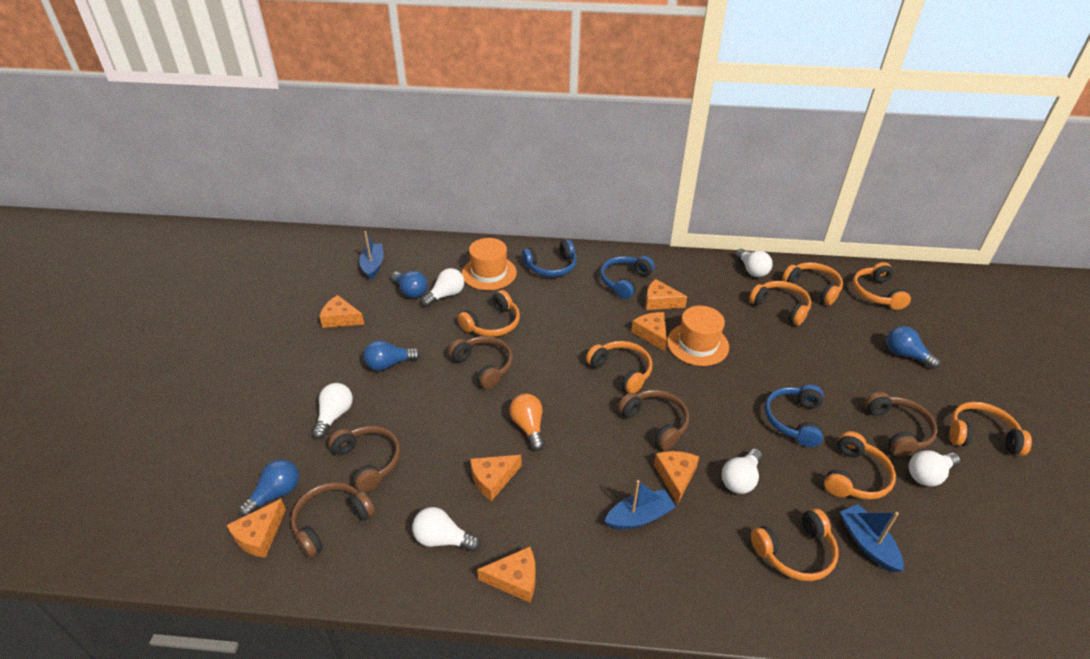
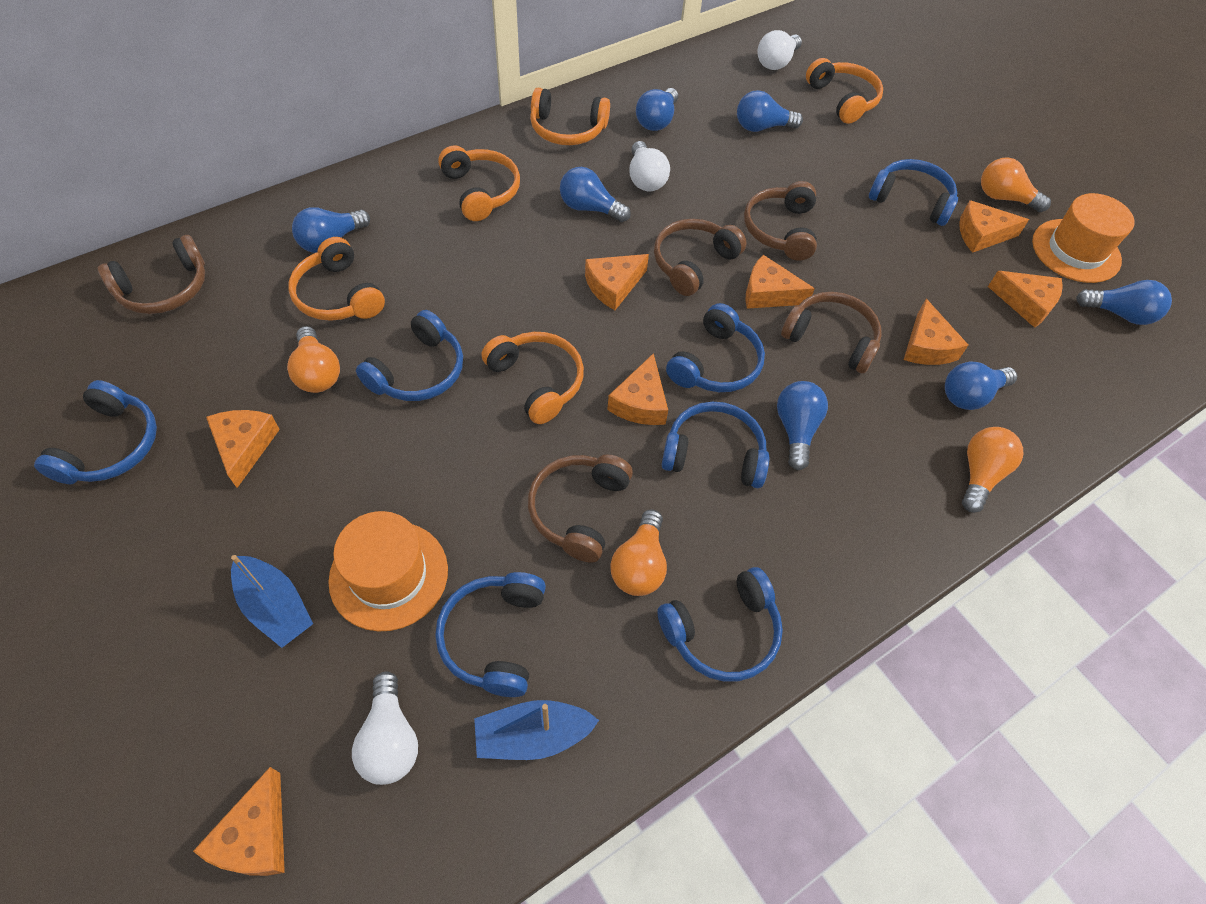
blue boat: 3 -> 2
blue headphones: 3 -> 7
blue light bulb: 4 -> 7
orange cheese: 7 -> 8
orange headphones: 8 -> 5
orange light bulb: 1 -> 4
white light bulb: 6 -> 3

